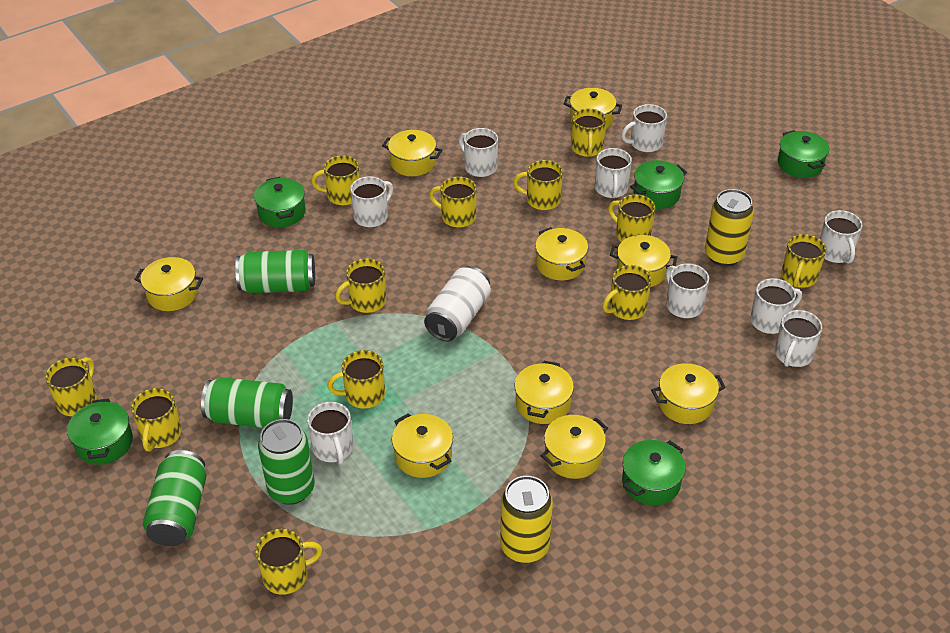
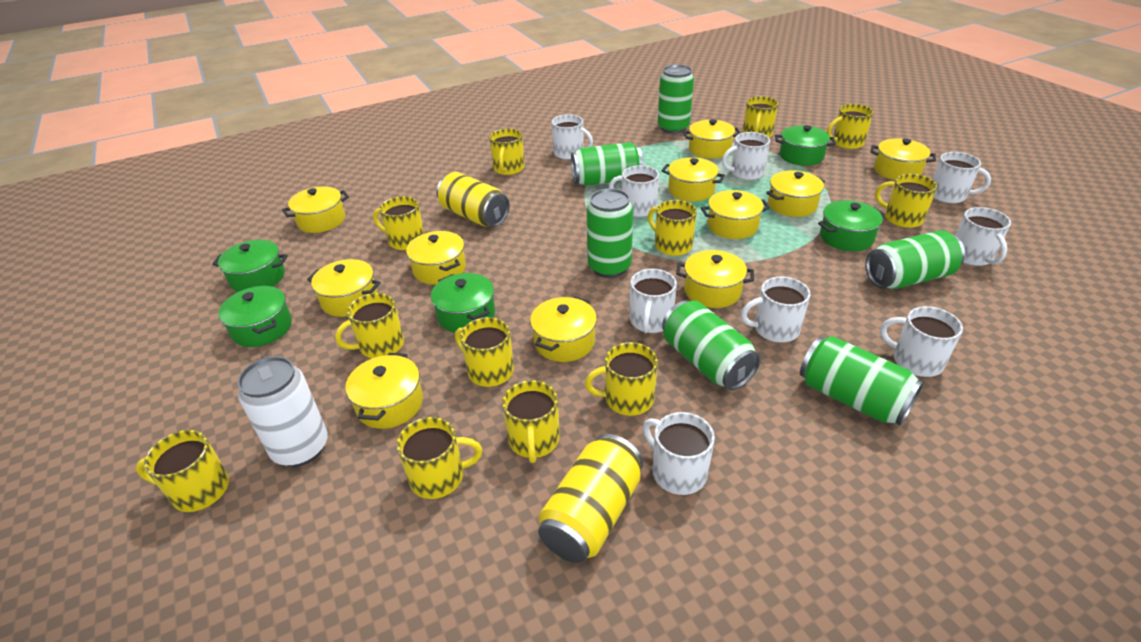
green can: 4 -> 6
yellow pot: 9 -> 11

